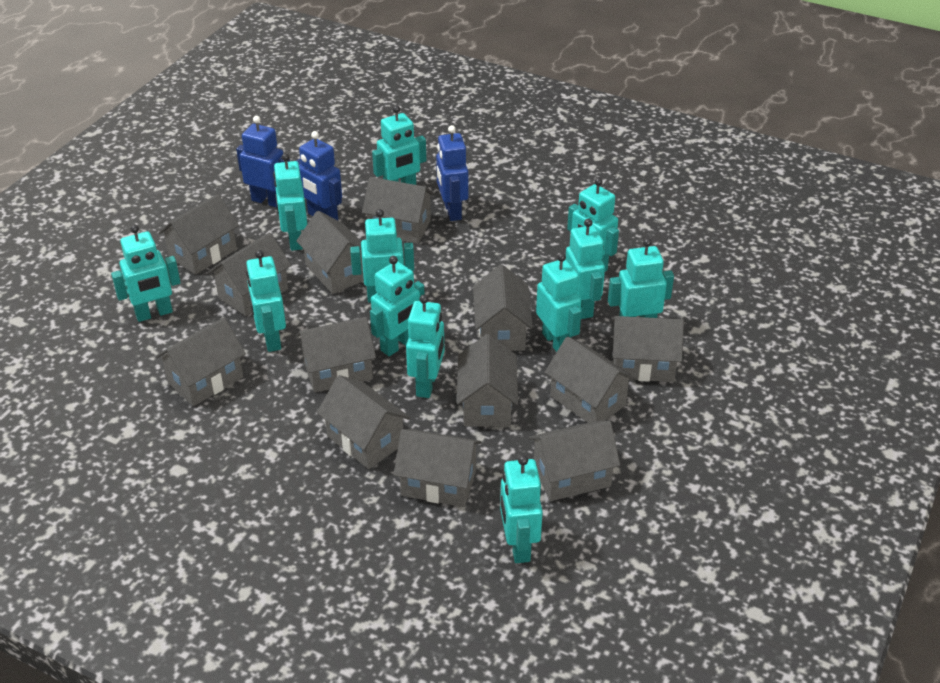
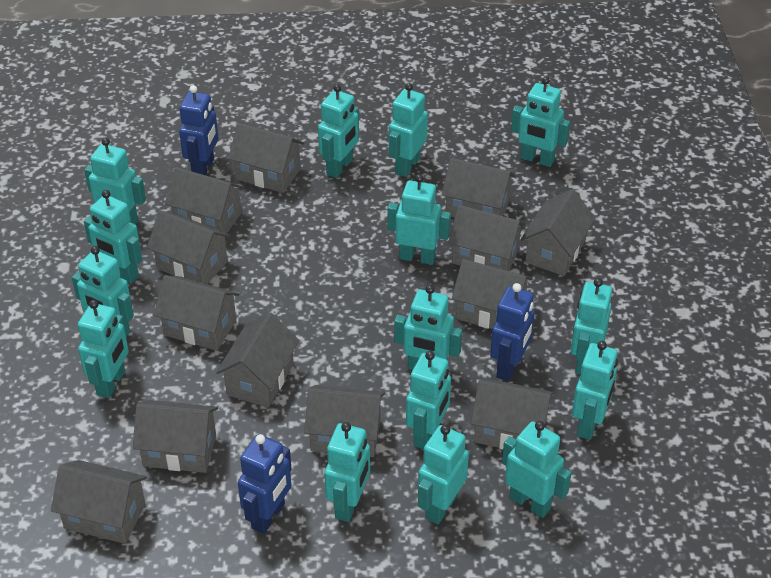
turquoise robot: 12 -> 15

